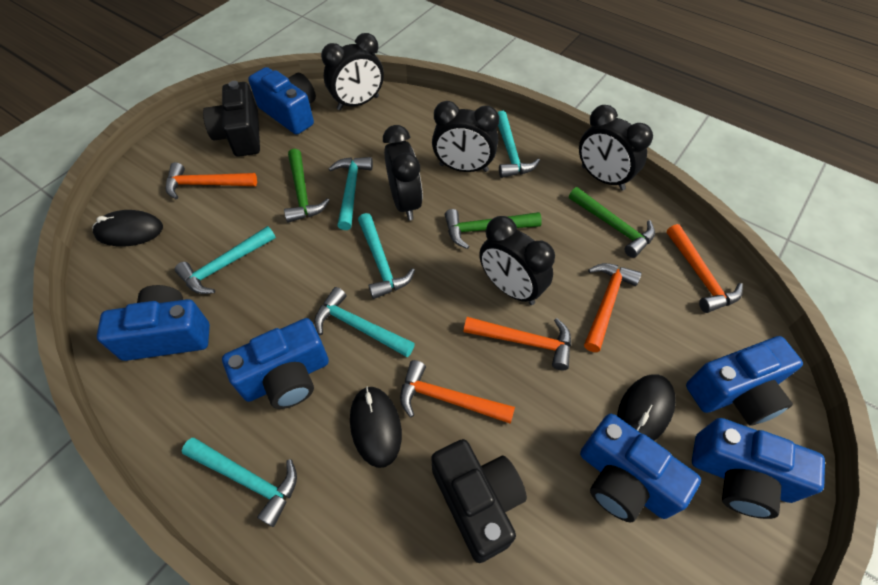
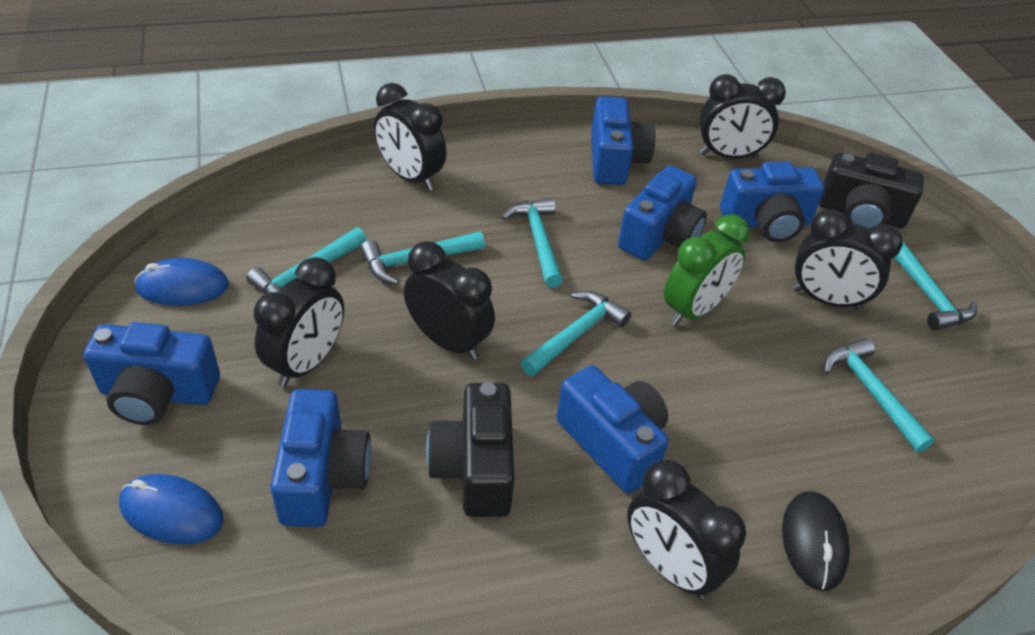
black clock: 5 -> 6
black mouse: 3 -> 1
blue mouse: 0 -> 2
green clock: 0 -> 1
green hammer: 3 -> 0
orange hammer: 5 -> 0

